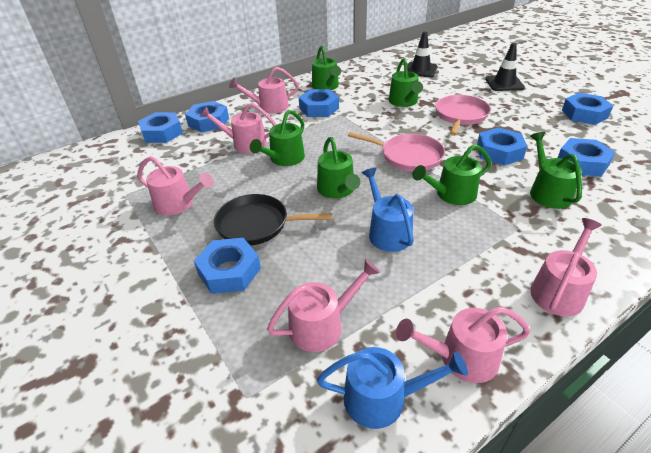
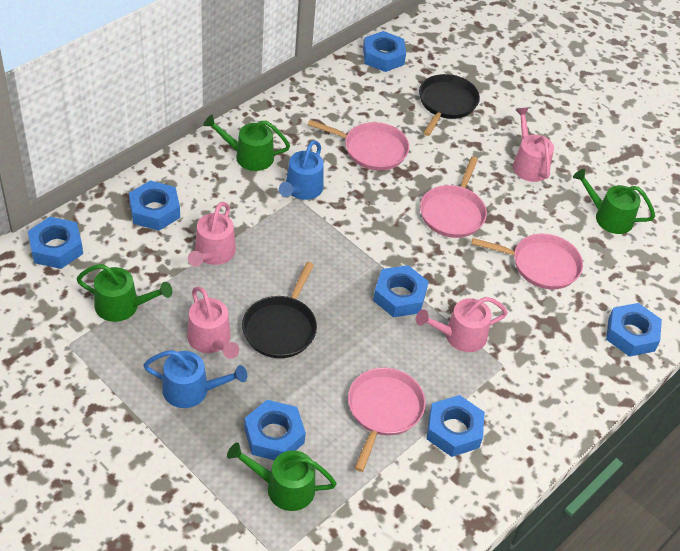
black pan: 1 -> 2
black traffic cone: 2 -> 0
green watering can: 6 -> 4
pink pan: 2 -> 4
pink watering can: 6 -> 4

